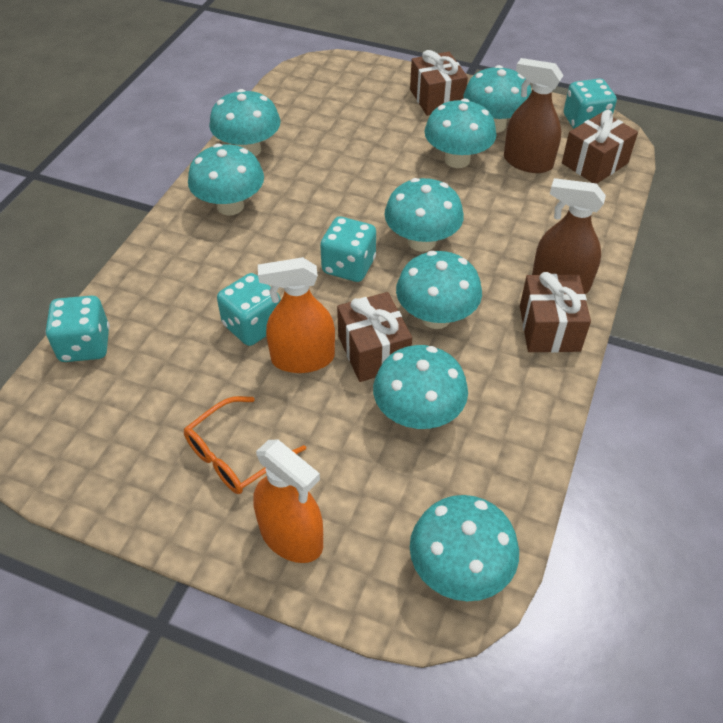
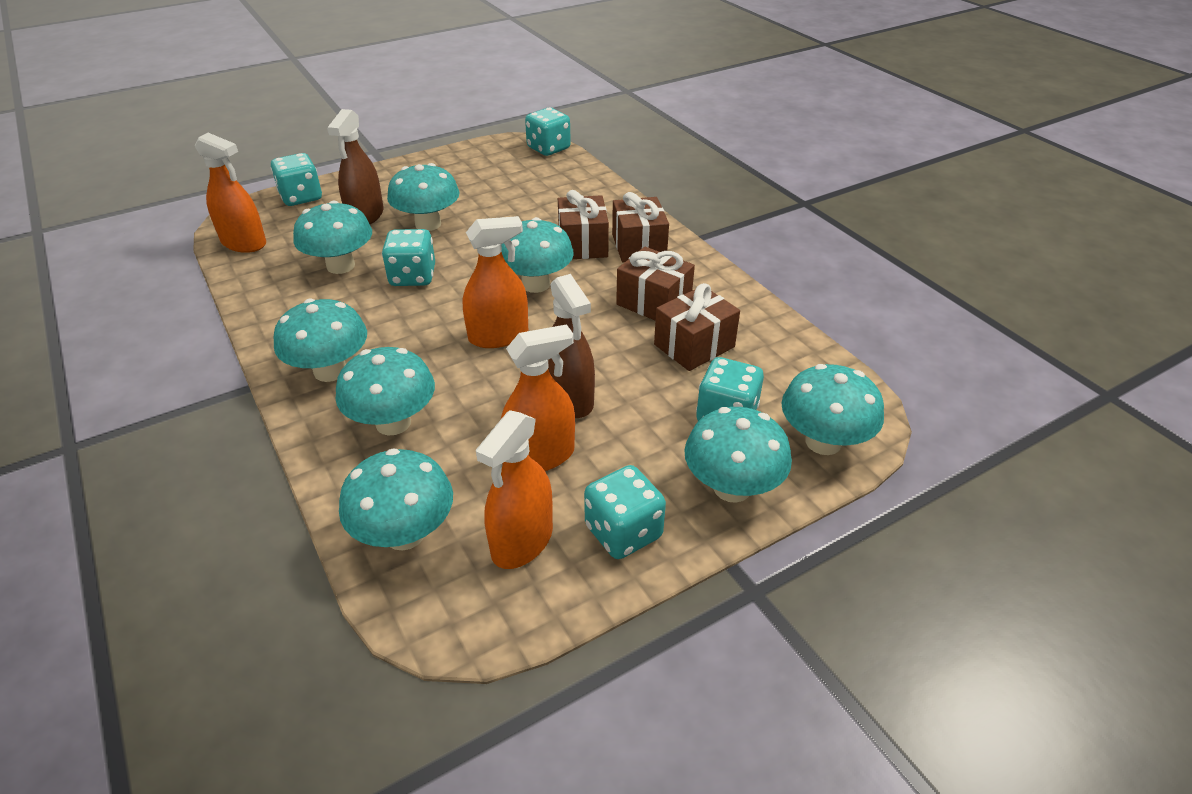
orange glasses: 1 -> 0
orange spray bottle: 2 -> 4
turquoise dice: 4 -> 5

